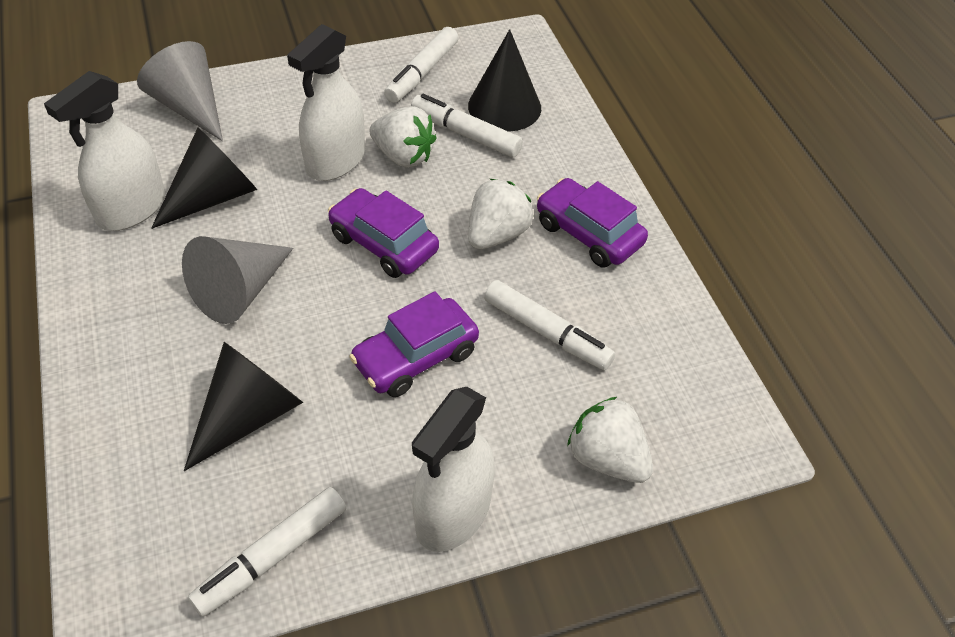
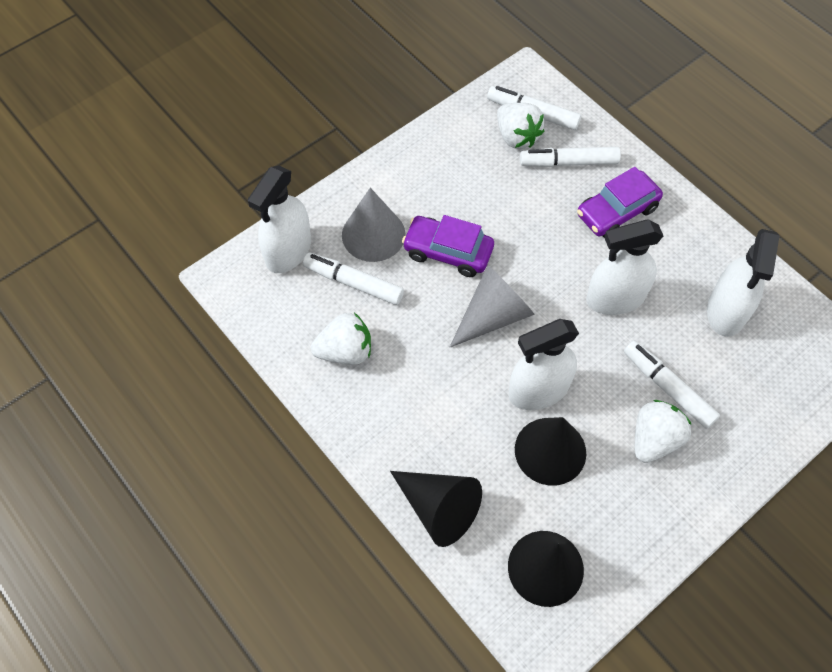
purple car: 3 -> 2
white spray bottle: 3 -> 4

